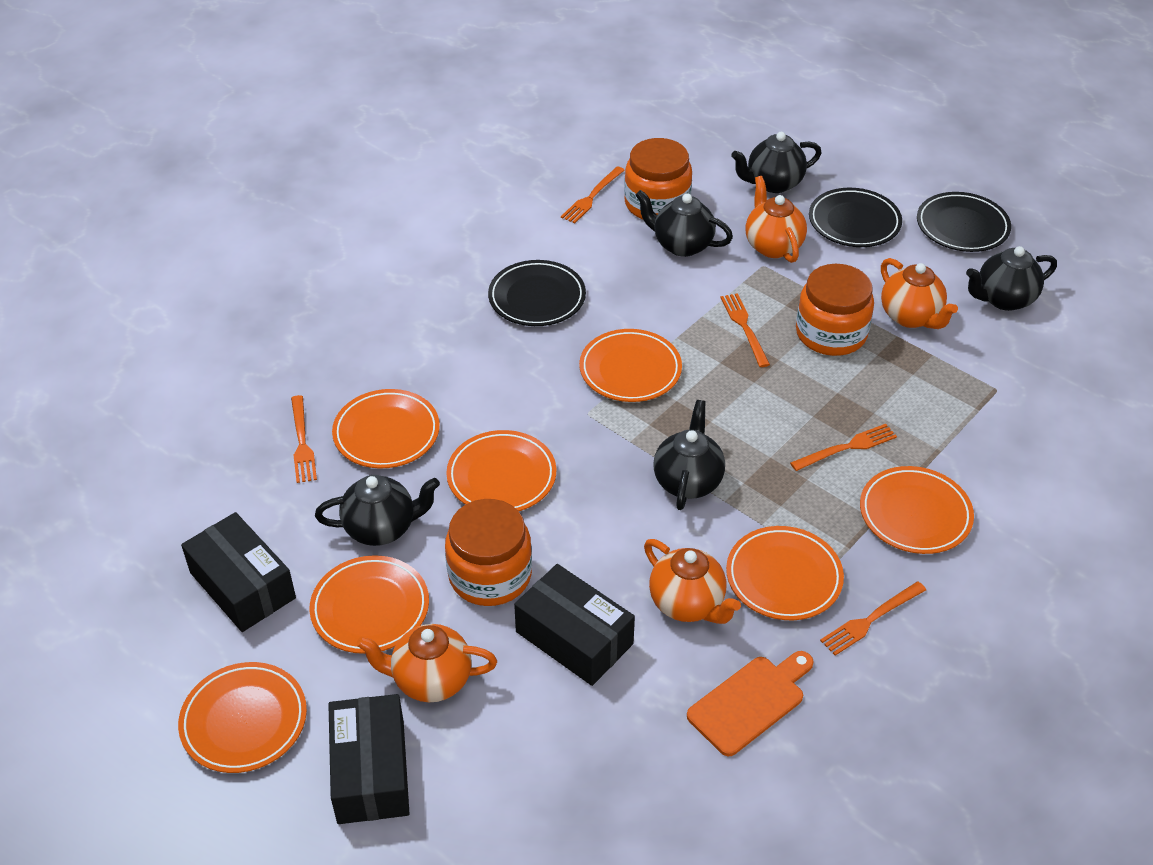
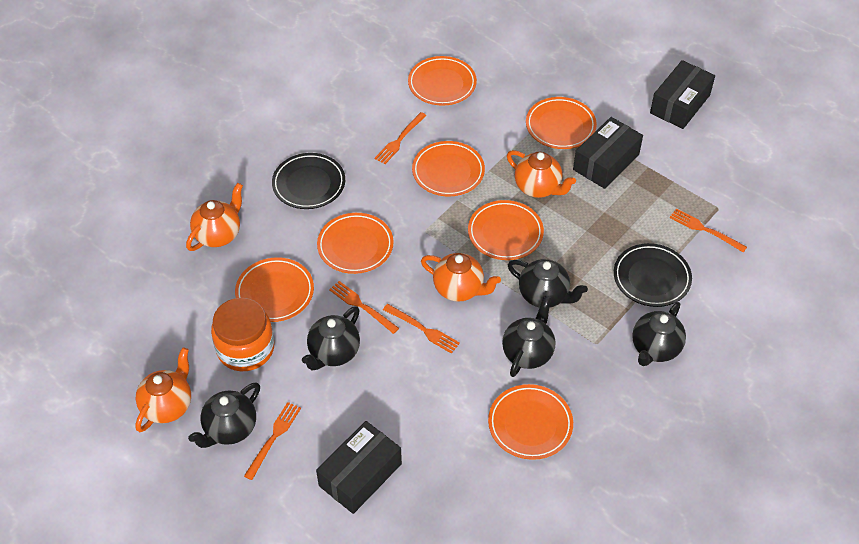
black plate: 3 -> 2
orange cutting board: 1 -> 0
orange jar: 3 -> 1

